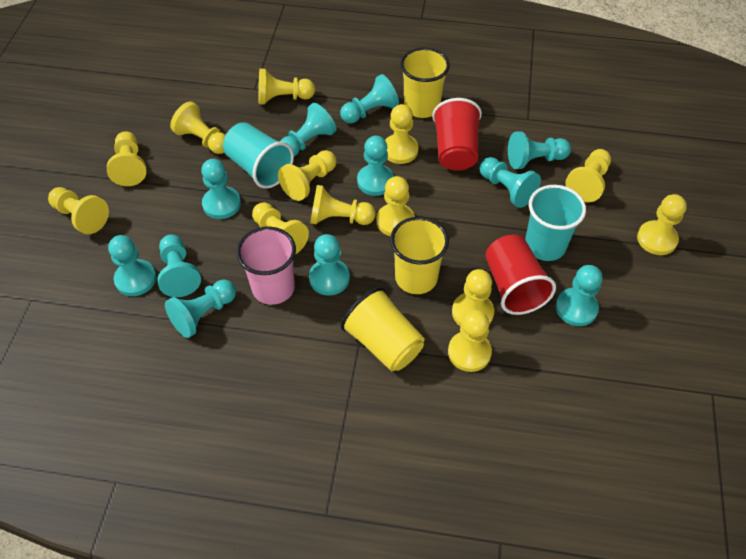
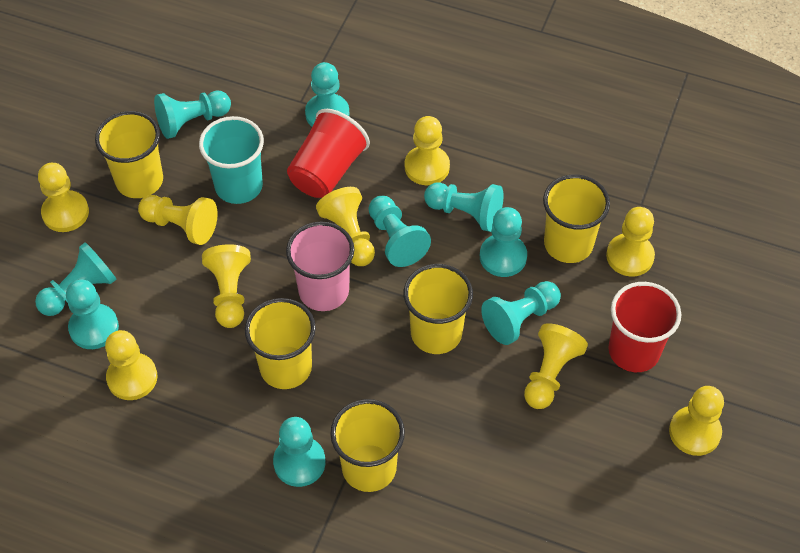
turquoise cup: 2 -> 1
turquoise pawn: 11 -> 9
yellow cup: 3 -> 5
yellow pawn: 13 -> 9

